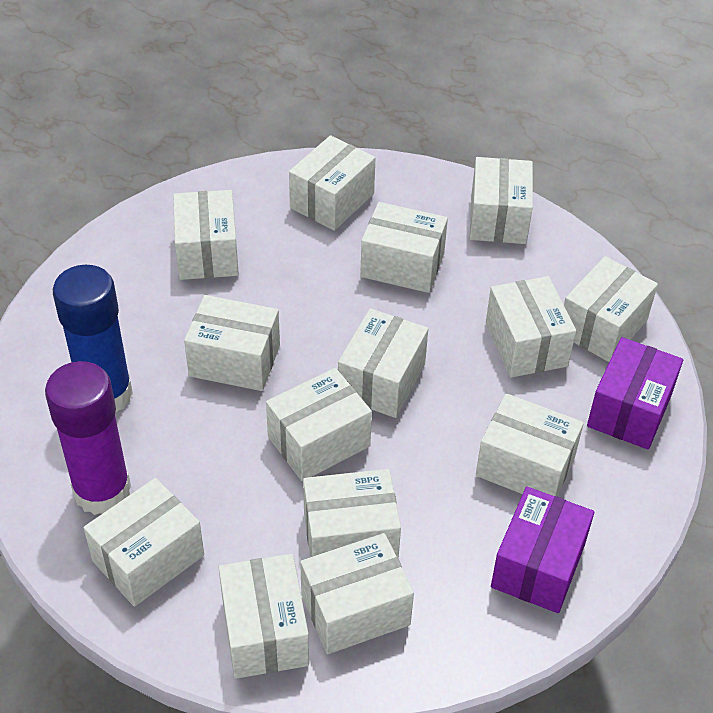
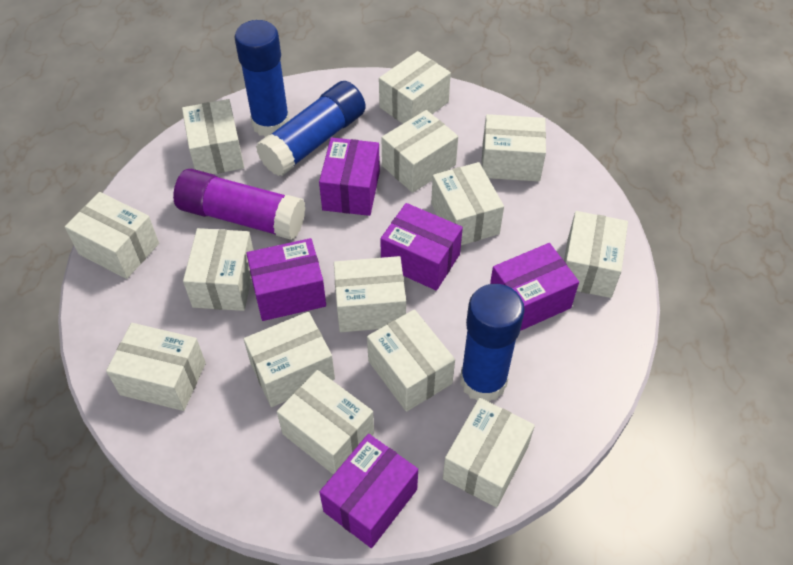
blue glue stick: 1 -> 3
purple box: 2 -> 5

